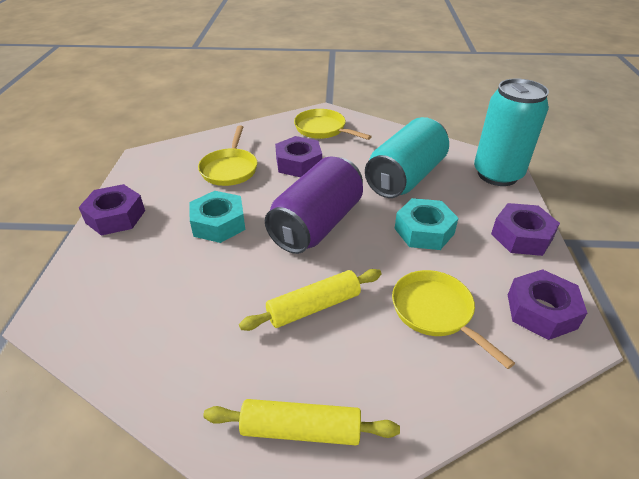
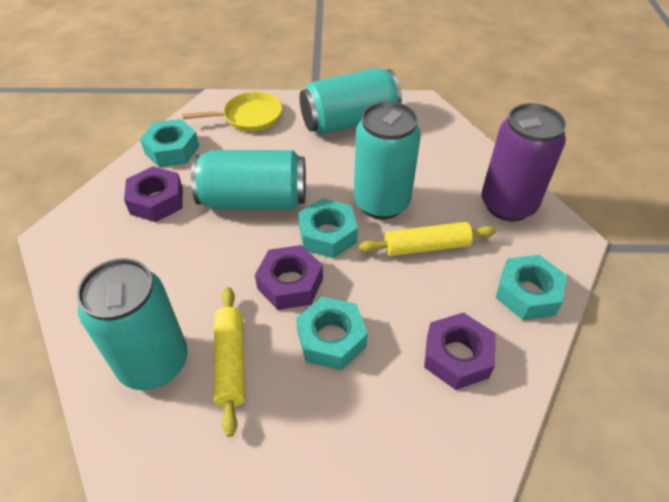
purple nut: 4 -> 3
turquoise can: 2 -> 4
turquoise nut: 2 -> 4
yellow pan: 3 -> 1

